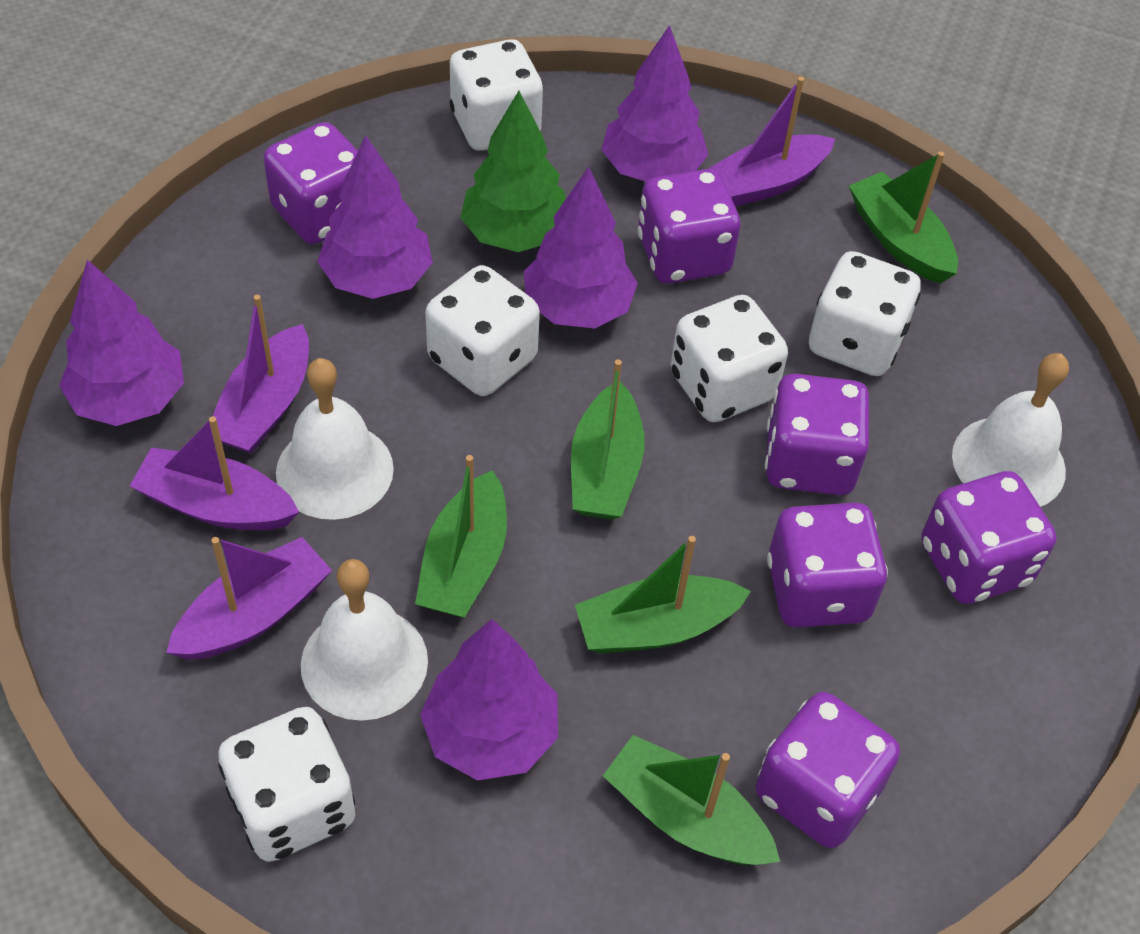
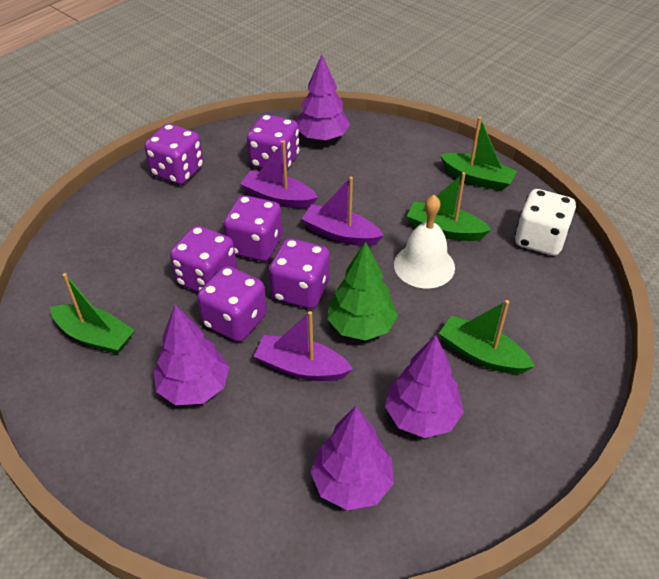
green boat: 5 -> 4
purple boat: 4 -> 3
purple tree: 5 -> 4
white bell: 3 -> 1
white dice: 5 -> 1

